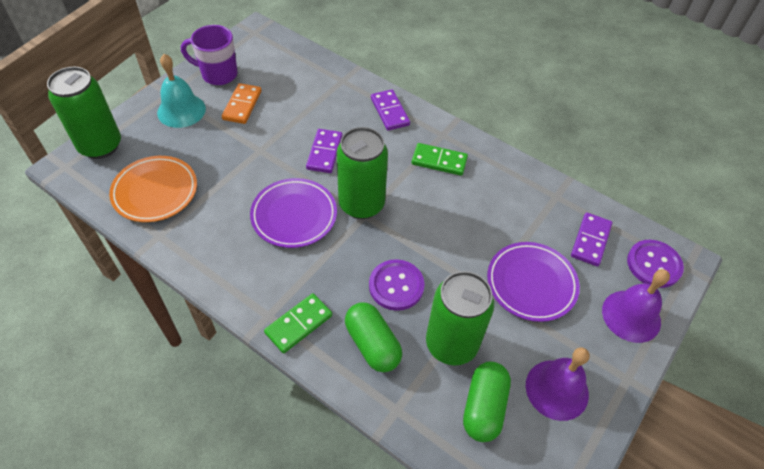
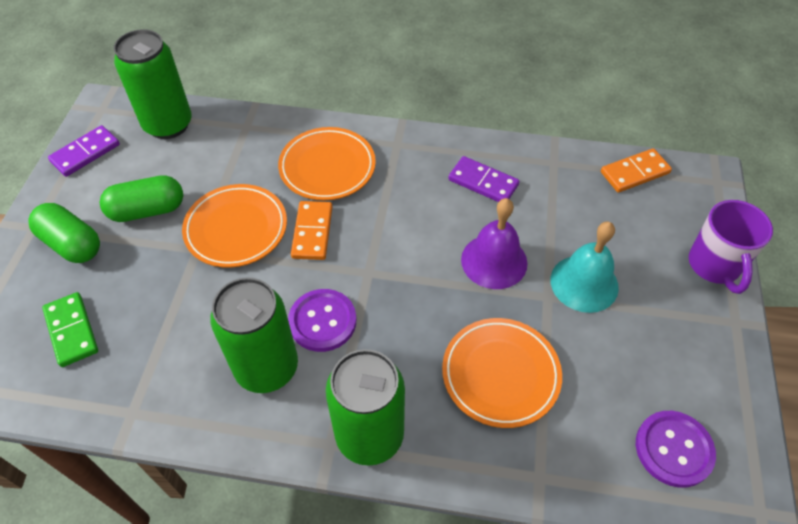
green domino: 2 -> 1
orange domino: 1 -> 2
orange plate: 1 -> 3
purple bell: 2 -> 1
purple domino: 3 -> 2
purple plate: 2 -> 0

